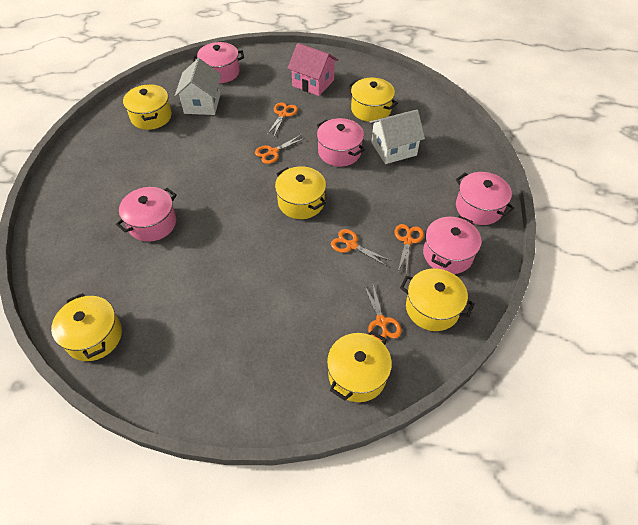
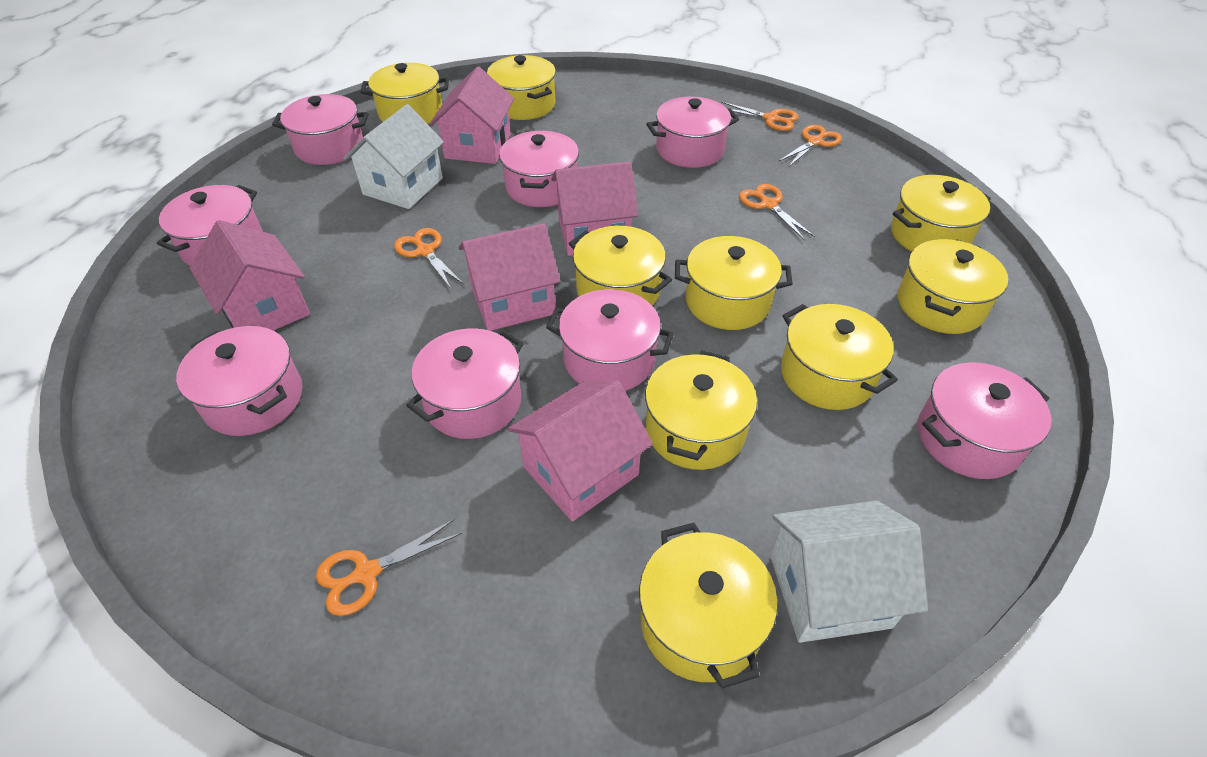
pink house: 1 -> 5
pink pot: 5 -> 8
yellow pot: 6 -> 9

